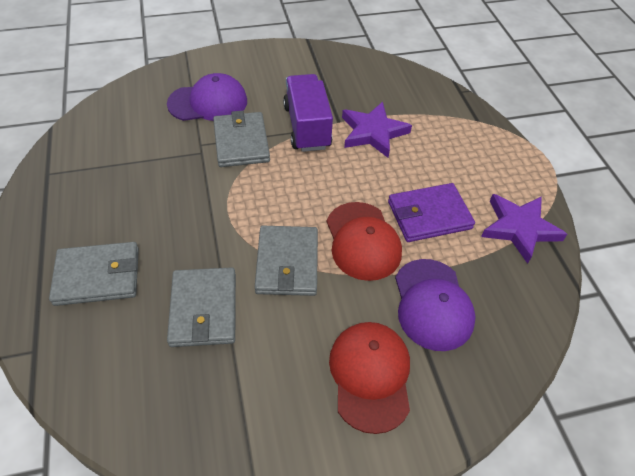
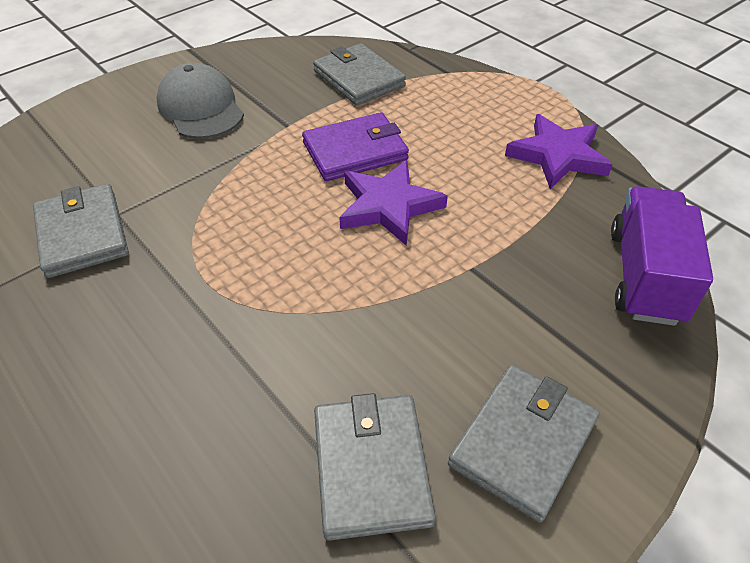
grey cap: 0 -> 1
purple cap: 2 -> 0
red cap: 2 -> 0

